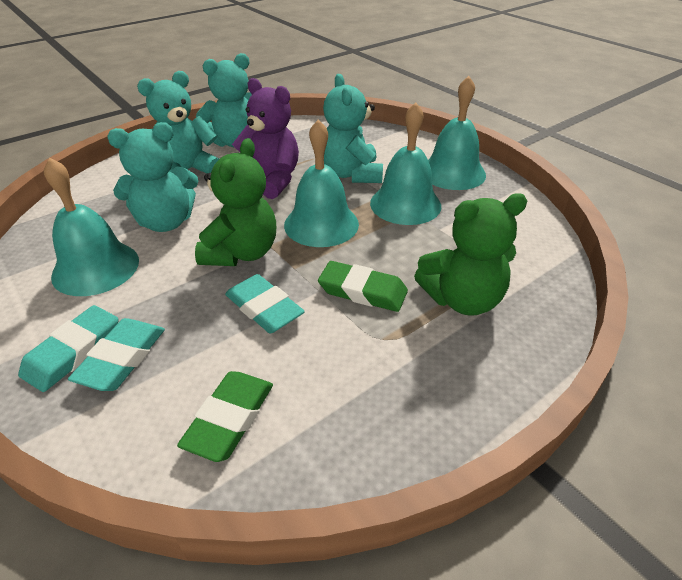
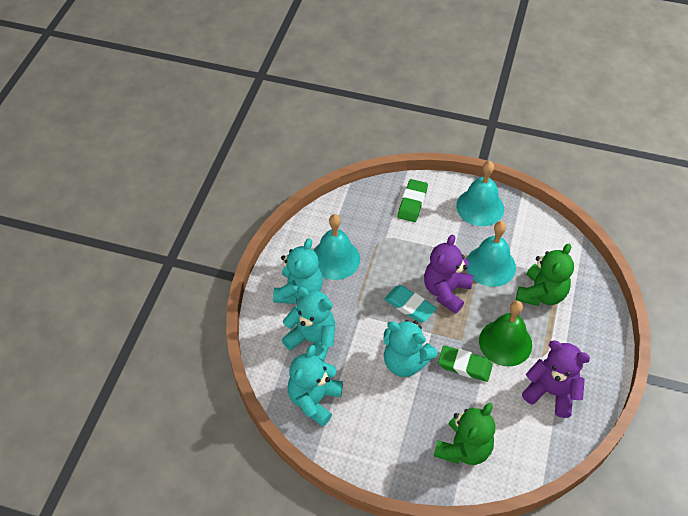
green bell: 0 -> 1
purple teddy bear: 1 -> 2
turquoise bell: 4 -> 3
turquoise eraser: 3 -> 1

